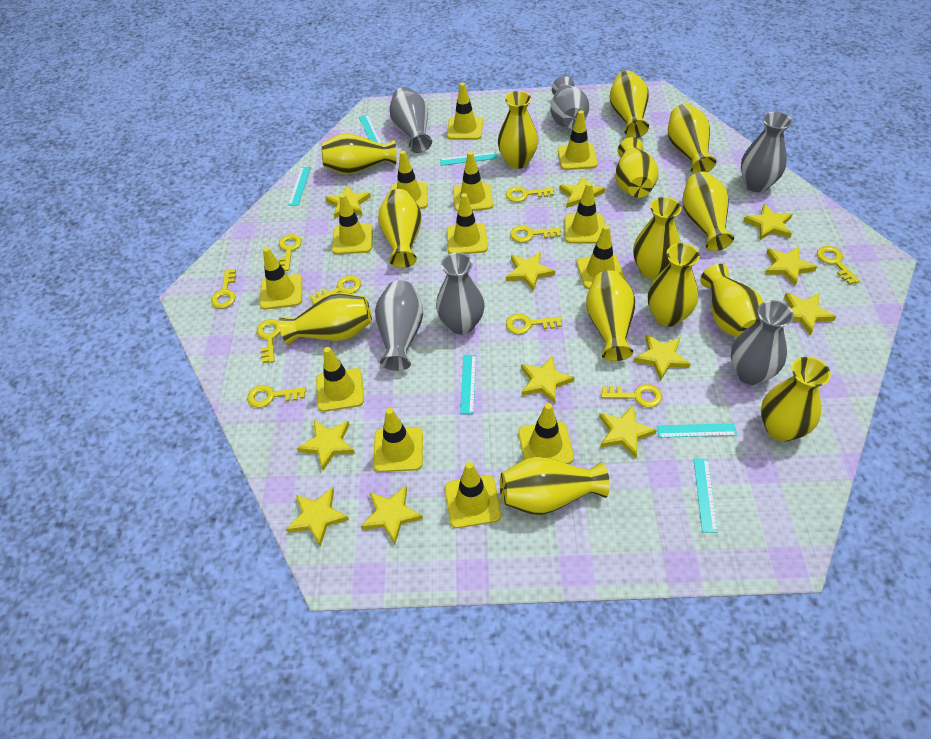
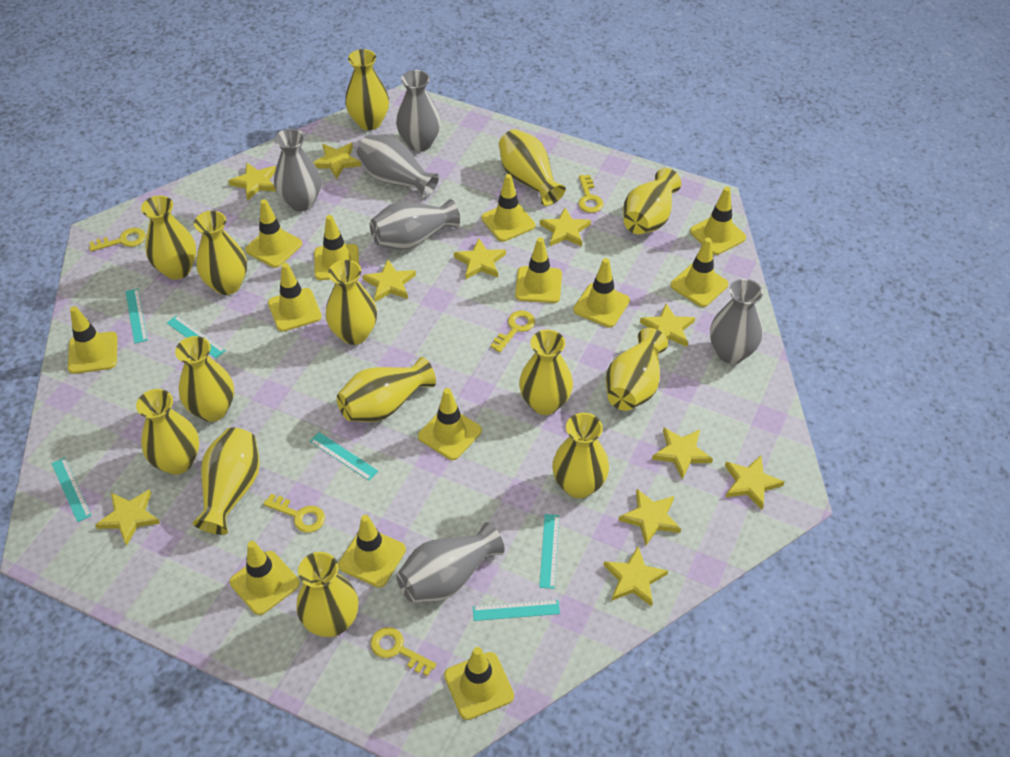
yellow key: 10 -> 5
yellow star: 12 -> 11

